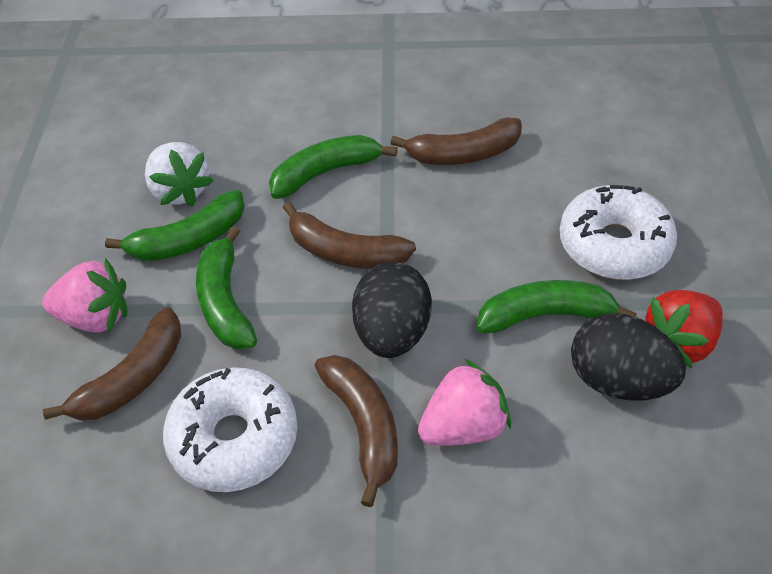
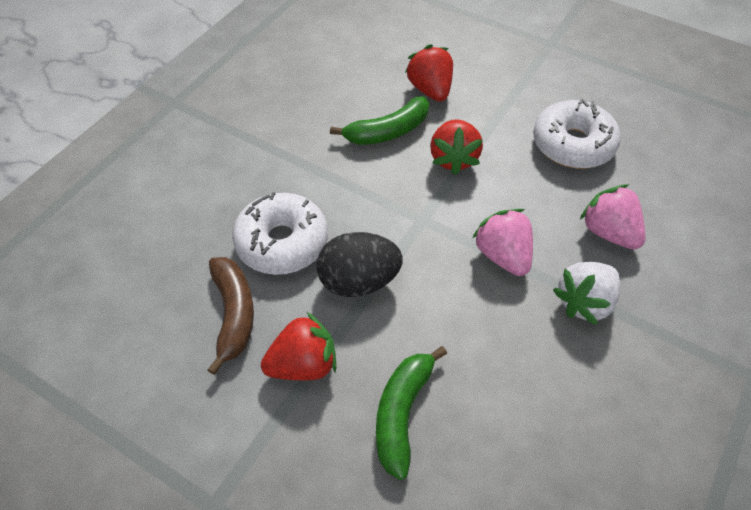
black egg: 2 -> 1
brown banana: 4 -> 1
green banana: 4 -> 2
red strawberry: 1 -> 3

